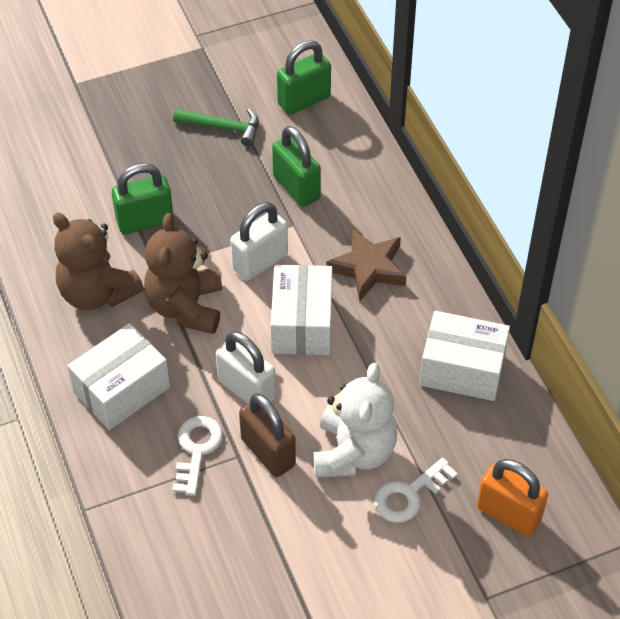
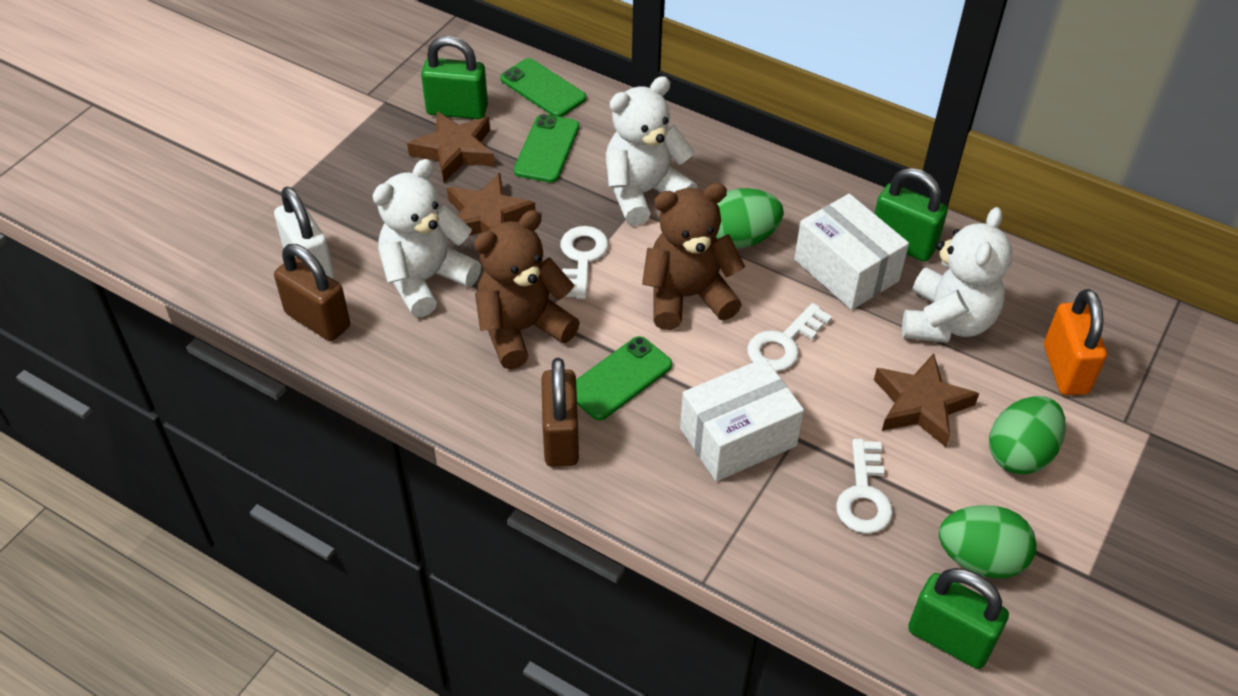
brown padlock: 1 -> 2
brown star: 1 -> 3
green egg: 0 -> 3
green hammer: 1 -> 0
green phone: 0 -> 3
white box: 3 -> 2
white key: 2 -> 3
white padlock: 2 -> 1
white teddy bear: 1 -> 3

